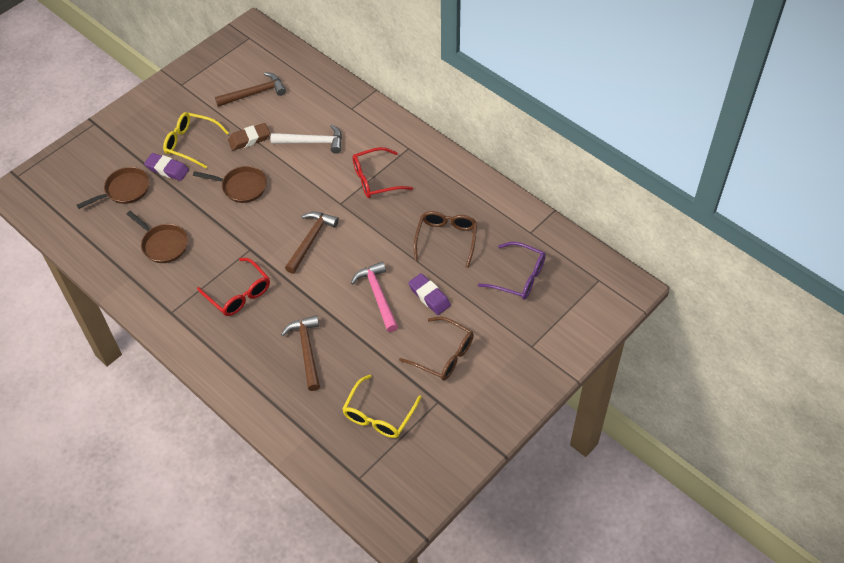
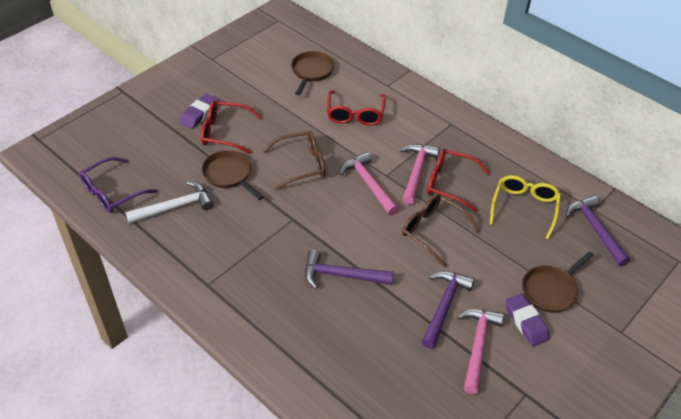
brown eraser: 1 -> 0
brown hammer: 3 -> 0
pink hammer: 1 -> 3
purple hammer: 0 -> 3
red glasses: 2 -> 3
yellow glasses: 2 -> 1

